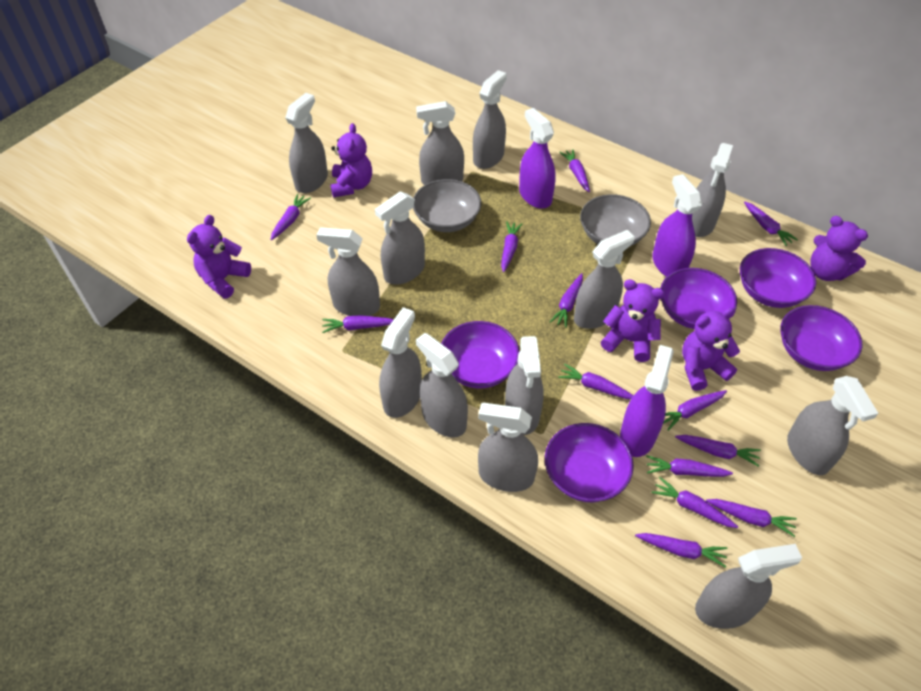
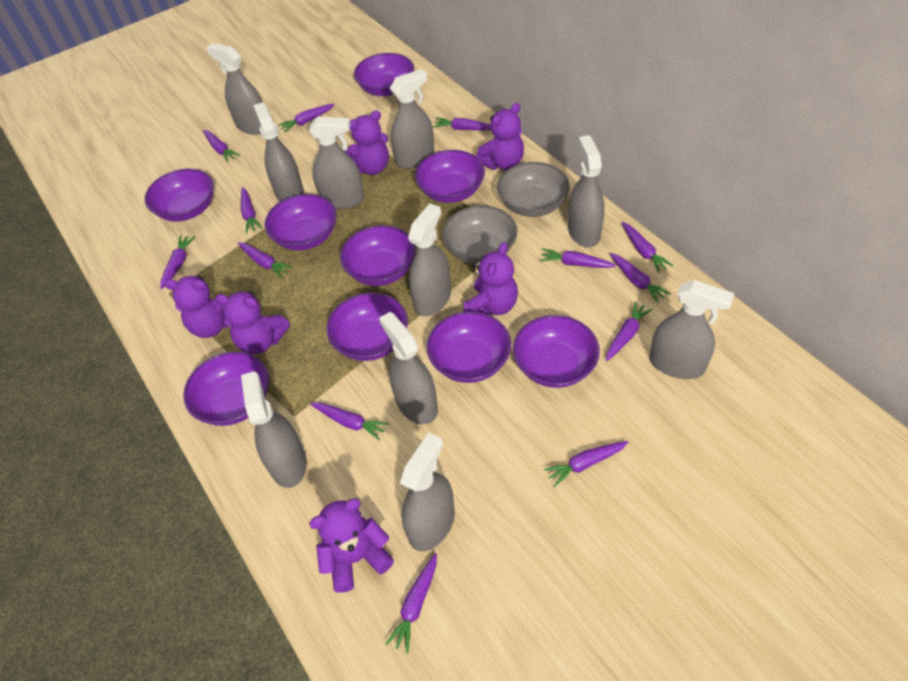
grey spray bottle: 13 -> 10
purple bowl: 5 -> 9
purple spray bottle: 3 -> 0
purple teddy bear: 5 -> 6

